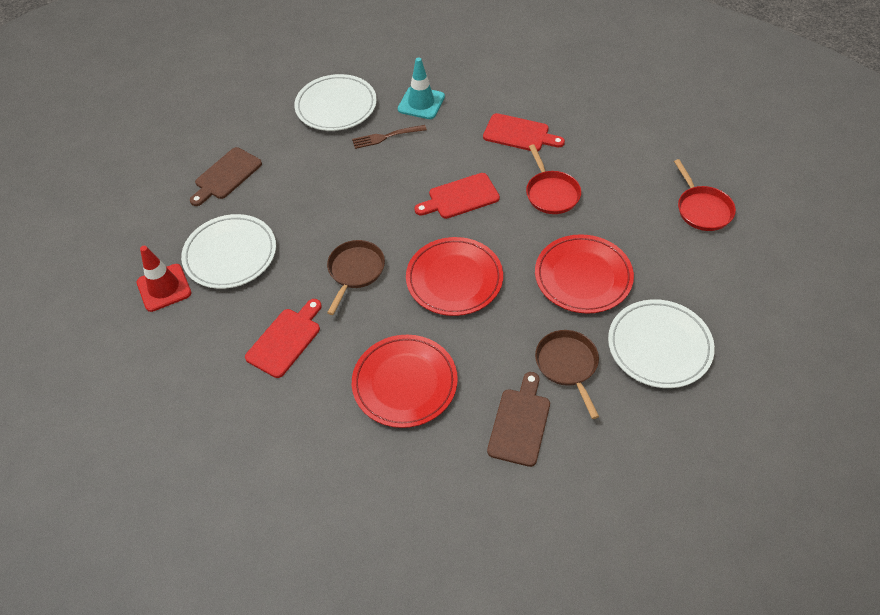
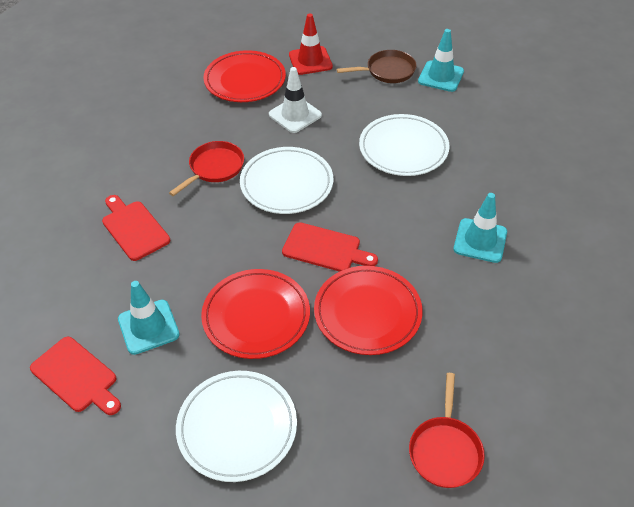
brown cutting board: 2 -> 0
brown fork: 1 -> 0
brown pan: 2 -> 1
turquoise traffic cone: 1 -> 3
white traffic cone: 0 -> 1

